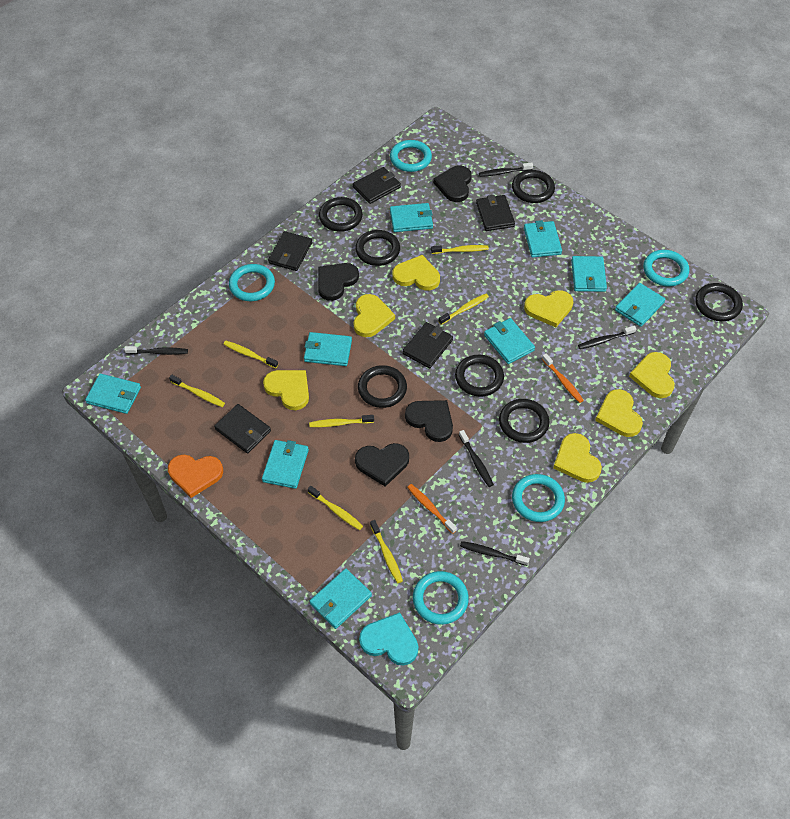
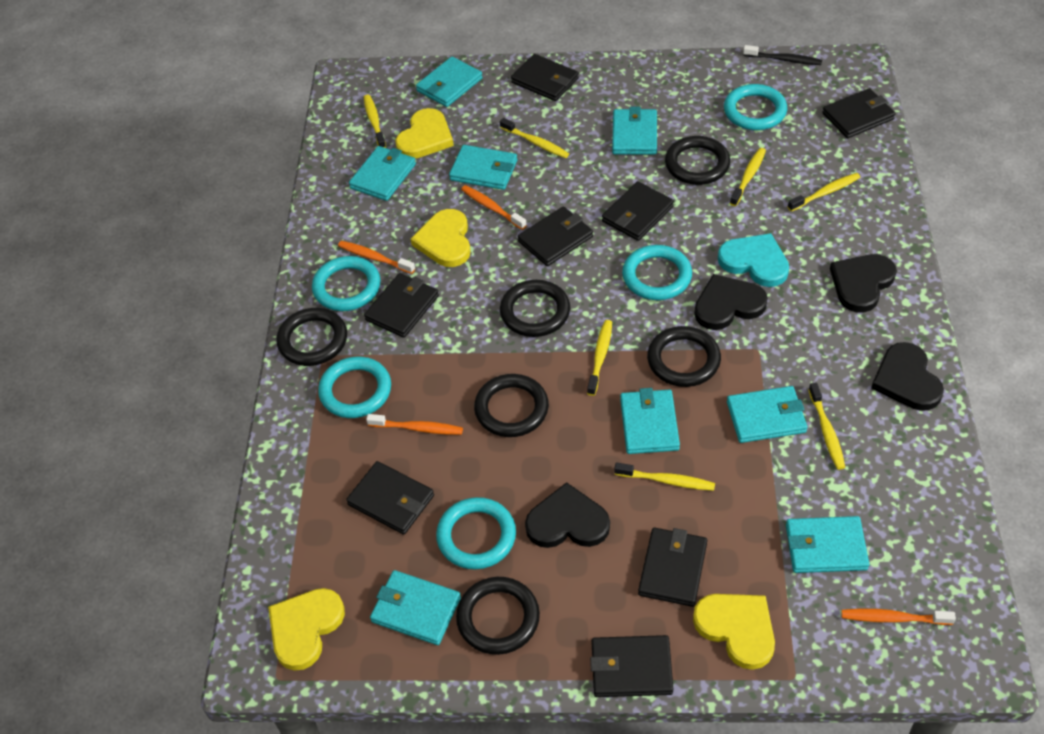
black ring: 7 -> 6
black toothbrush: 5 -> 1
black wallet: 5 -> 8
orange heart: 1 -> 0
orange toothbrush: 2 -> 4
turquoise wallet: 9 -> 8
yellow heart: 7 -> 4

